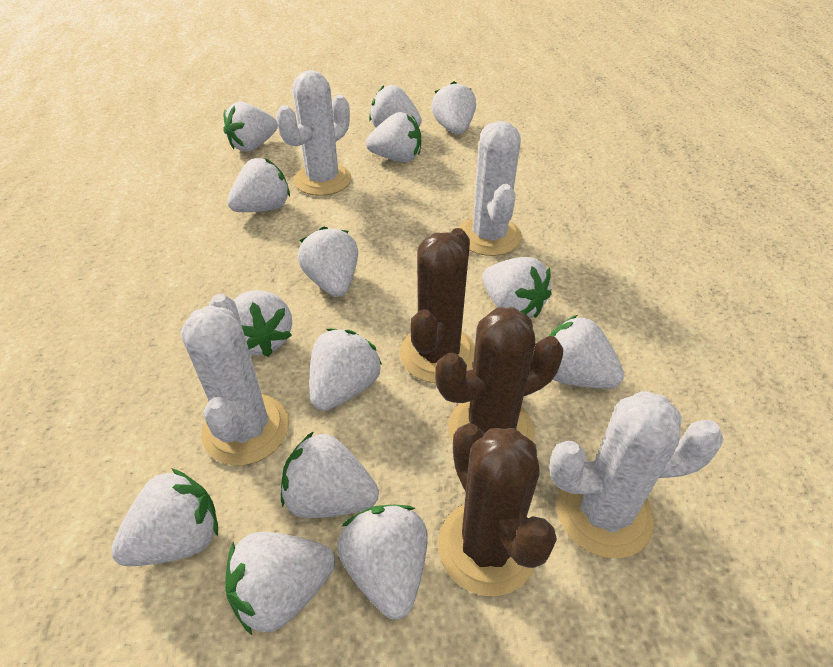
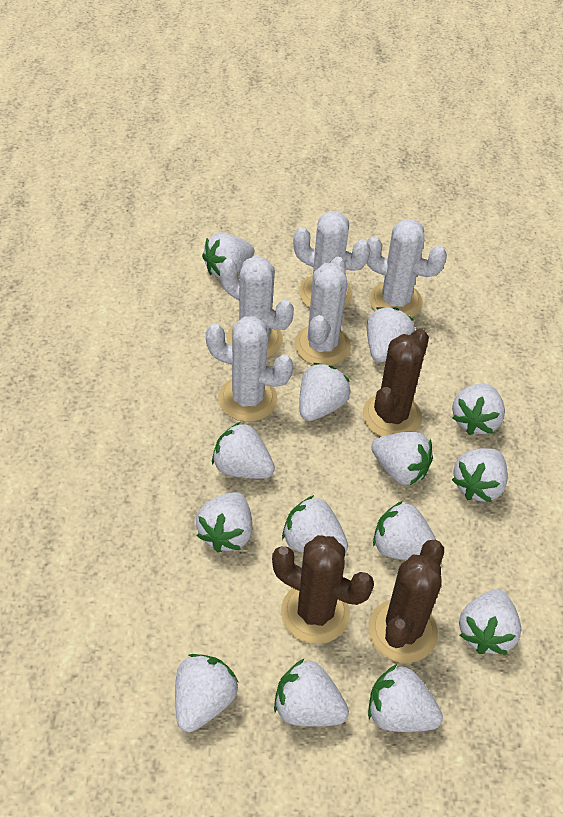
white cactus: 4 -> 5

